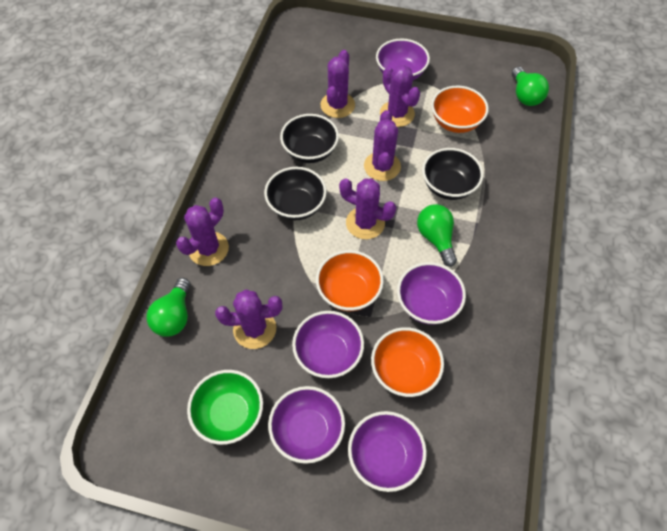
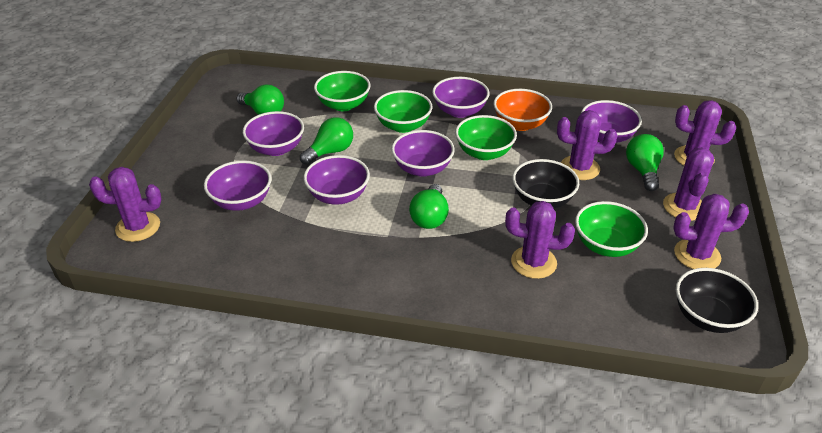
black bowl: 3 -> 2
green bowl: 1 -> 4
green light bulb: 3 -> 4
orange bowl: 3 -> 1
purple bowl: 5 -> 6

